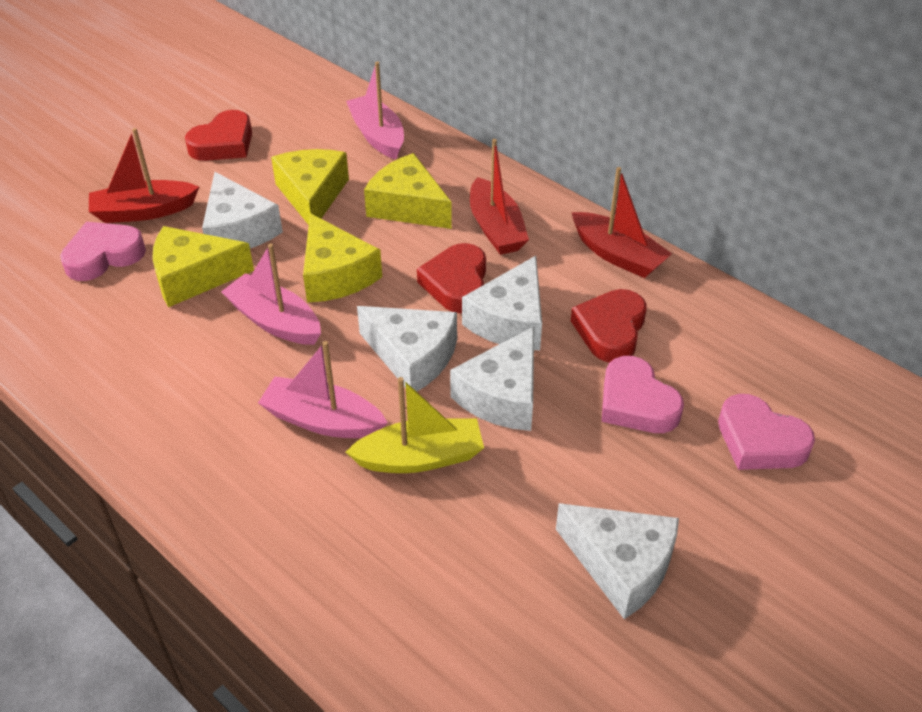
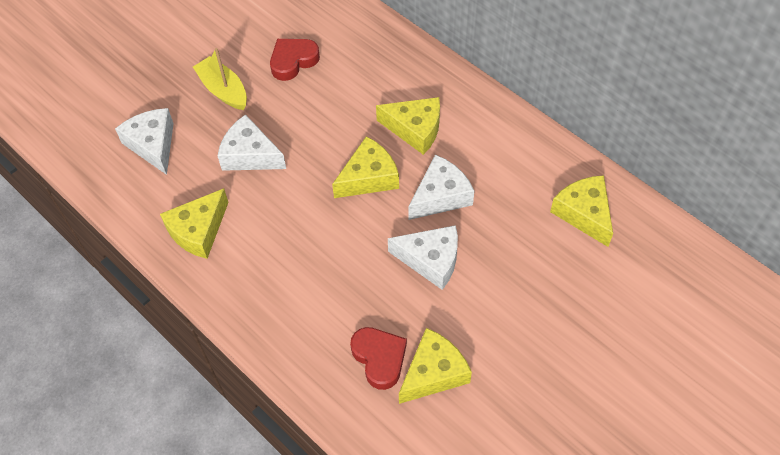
pink boat: 3 -> 0
pink heart: 3 -> 0
red boat: 3 -> 0
red heart: 3 -> 2
white cheese: 5 -> 4
yellow cheese: 4 -> 5

